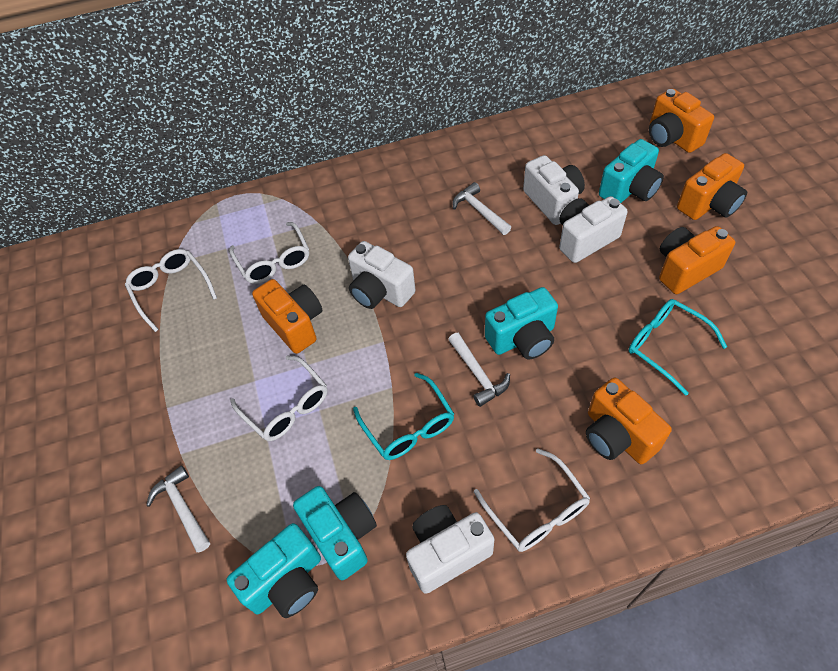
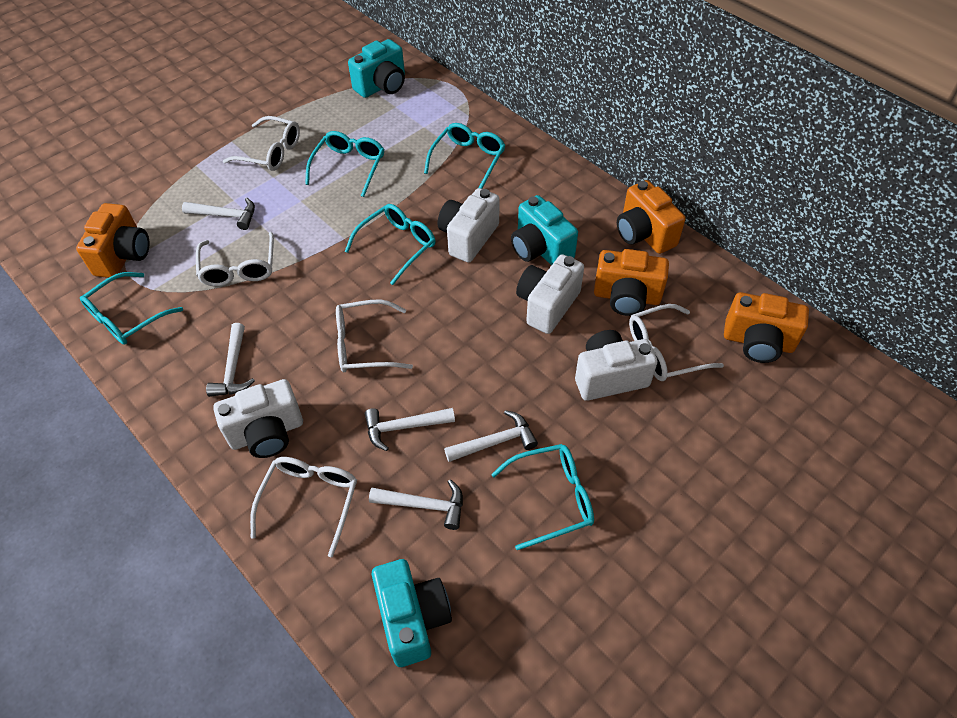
orange camera: 5 -> 4
turquoise camera: 4 -> 3
turquoise glasses: 2 -> 5
white glasses: 4 -> 5
white hammer: 3 -> 5

